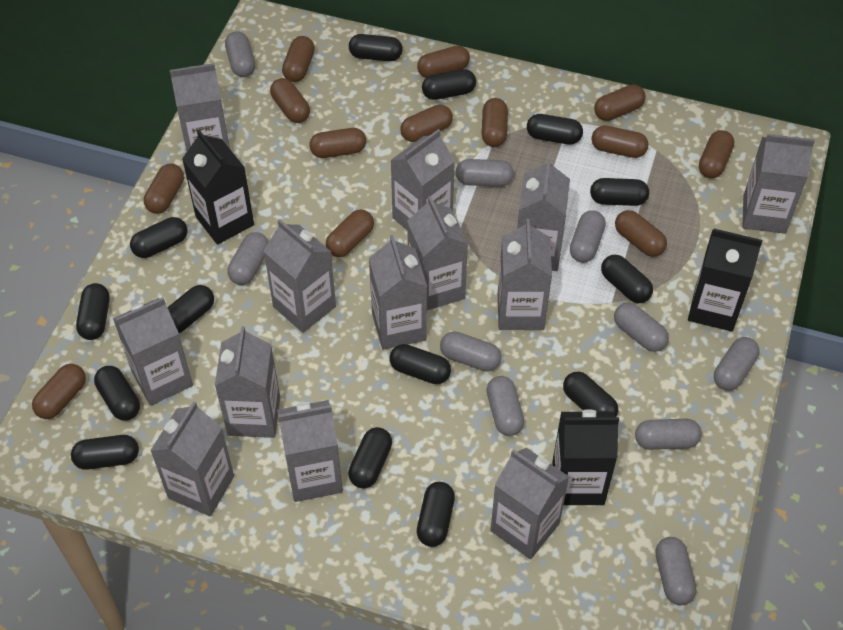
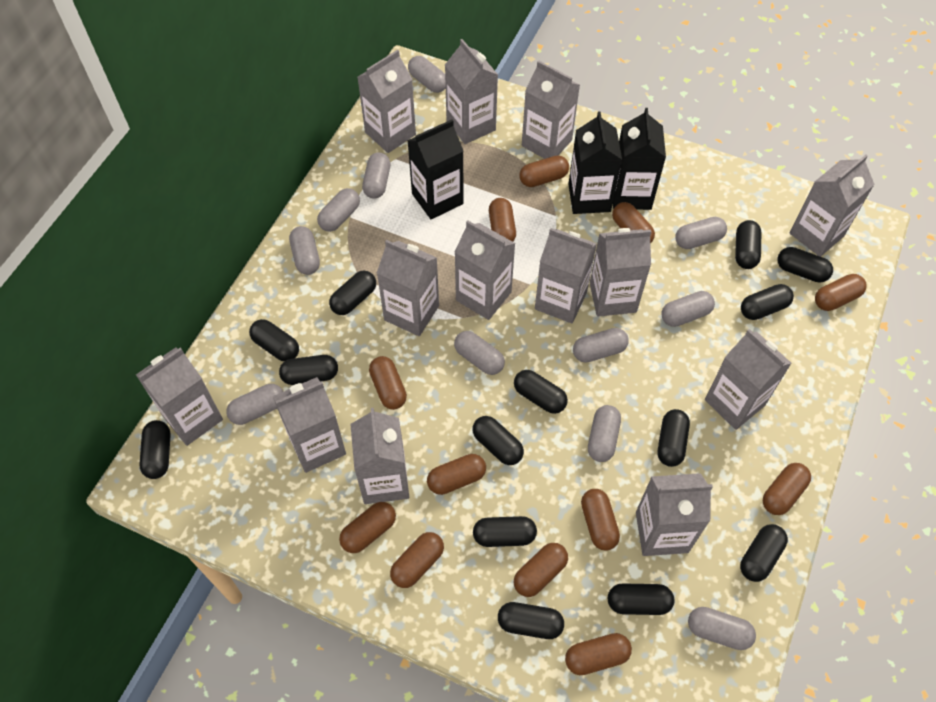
brown capsule: 13 -> 12
grey capsule: 10 -> 11

